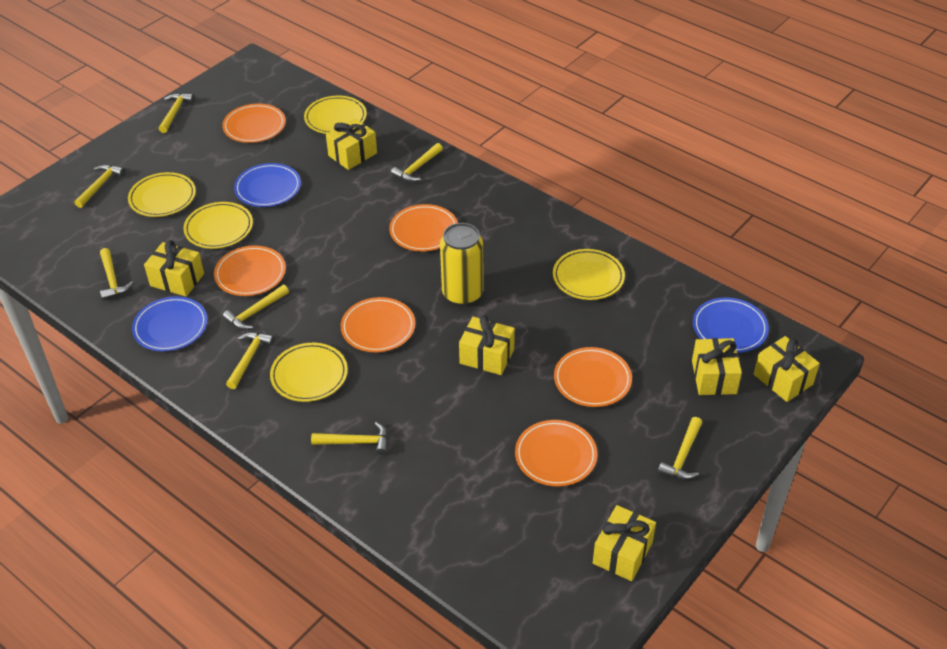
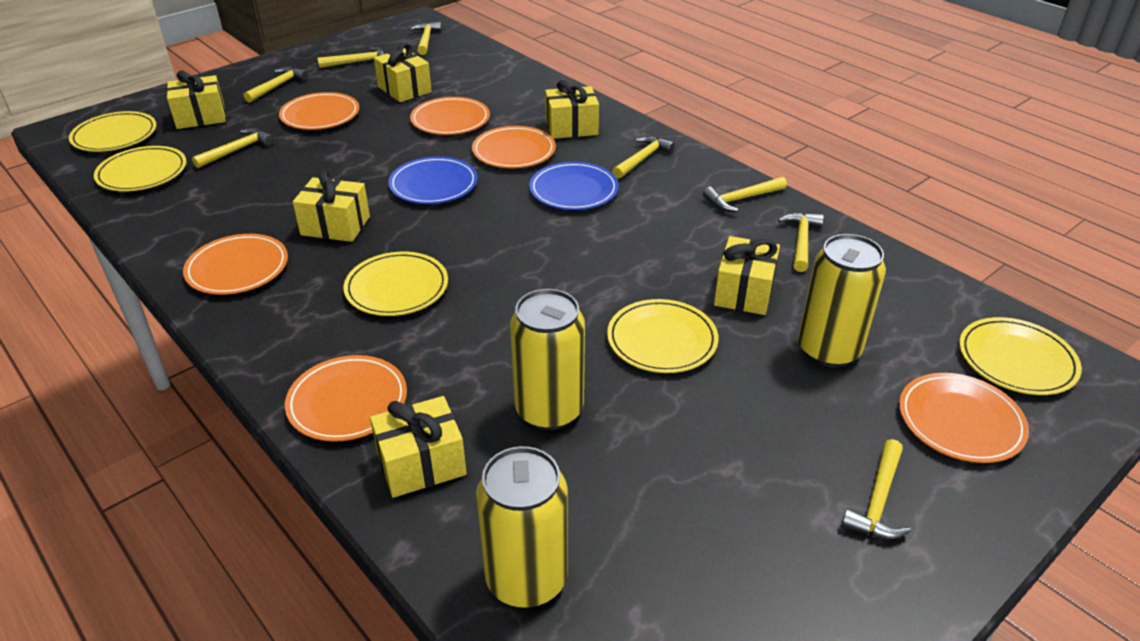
blue plate: 3 -> 2
yellow can: 1 -> 3

